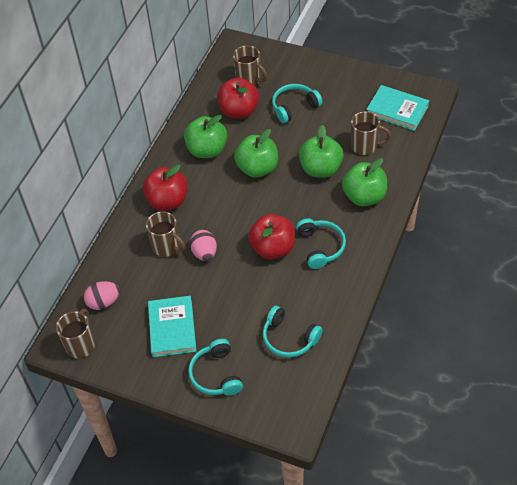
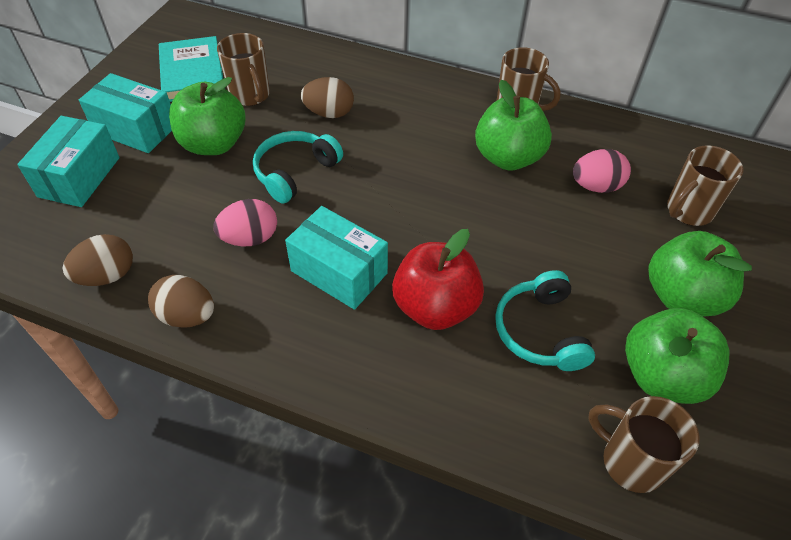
brown egg: 0 -> 3
red apple: 3 -> 1
turquoise book: 2 -> 1
turquoise box: 0 -> 3
turquoise headphones: 4 -> 2

